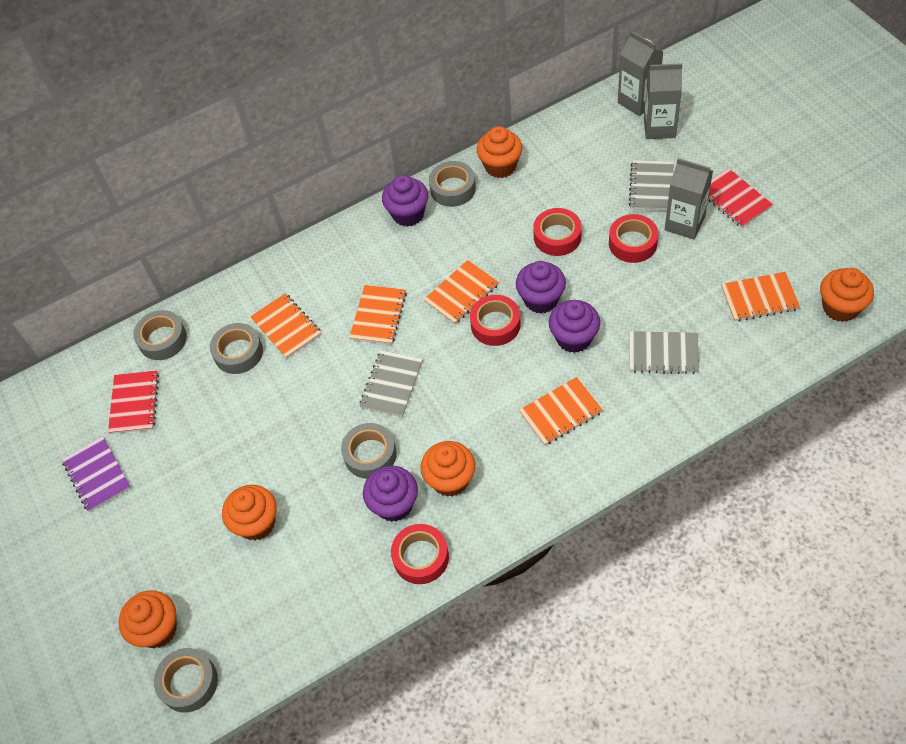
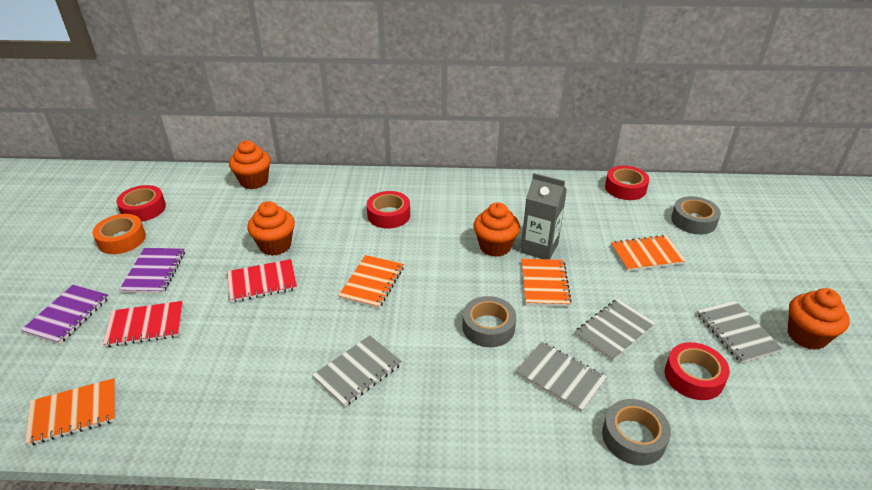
grey carton: 3 -> 1
grey notebook: 3 -> 4
grey tape: 5 -> 3
orange cupcake: 5 -> 4
orange notebook: 5 -> 4
orange tape: 0 -> 1
purple cupcake: 4 -> 0
purple notebook: 1 -> 2

